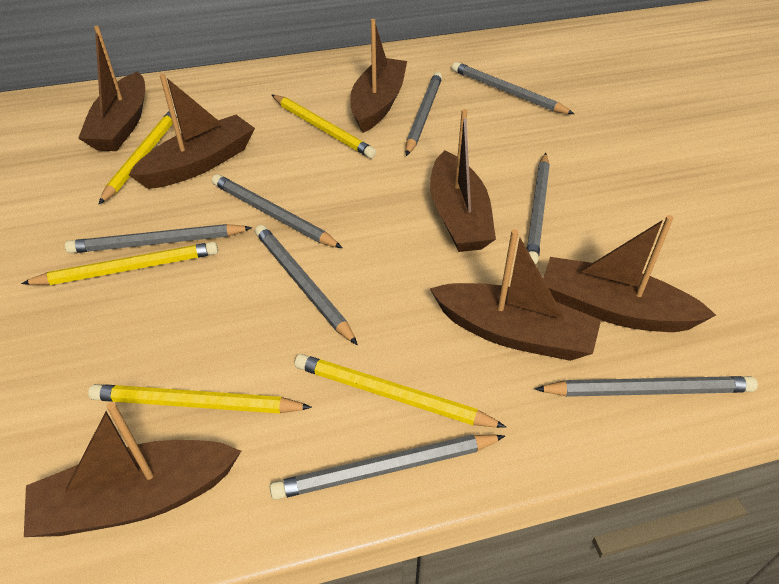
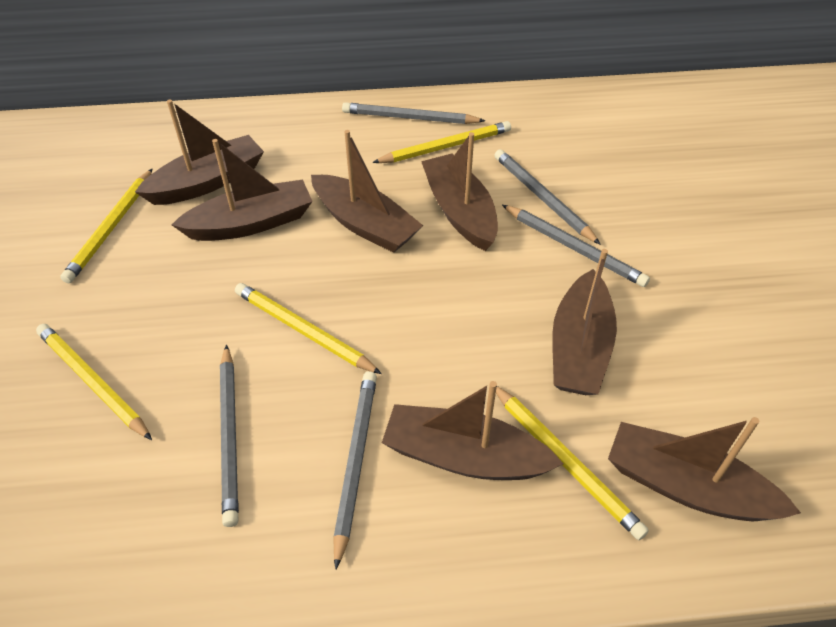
grey pencil: 8 -> 5

